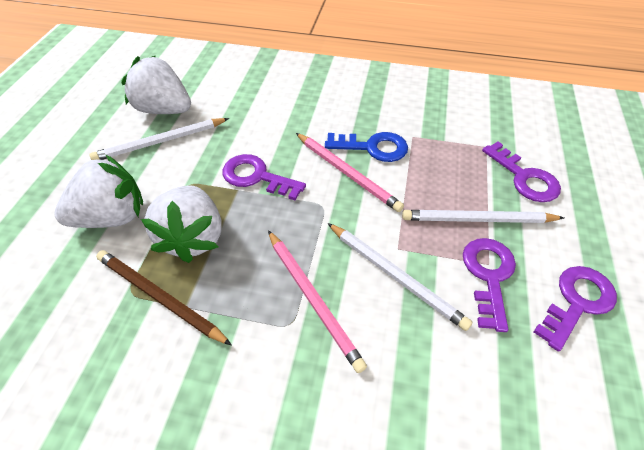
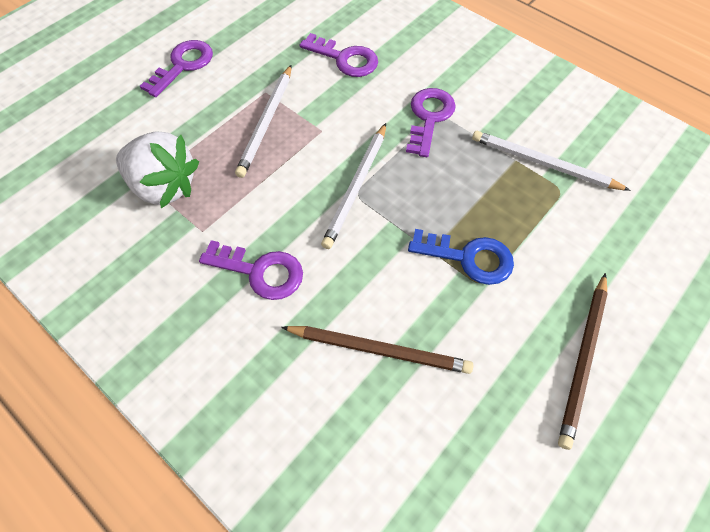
brown pencil: 1 -> 2
pink pencil: 2 -> 0
white strawberry: 3 -> 1

